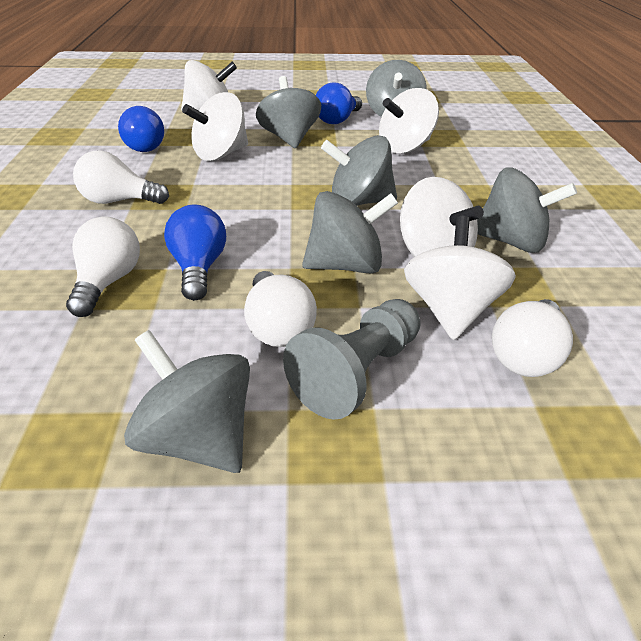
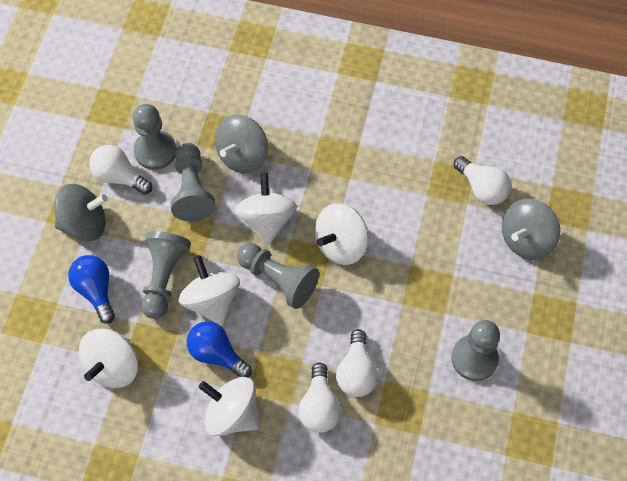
blue light bulb: 3 -> 2
grey pawn: 1 -> 5
grey spinning top: 6 -> 3

